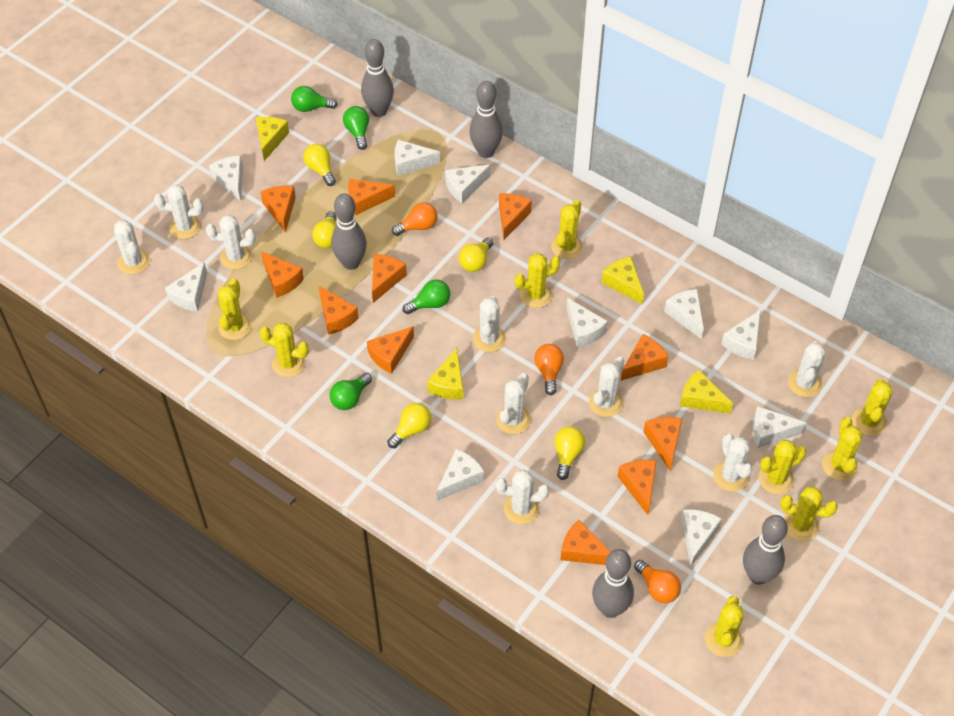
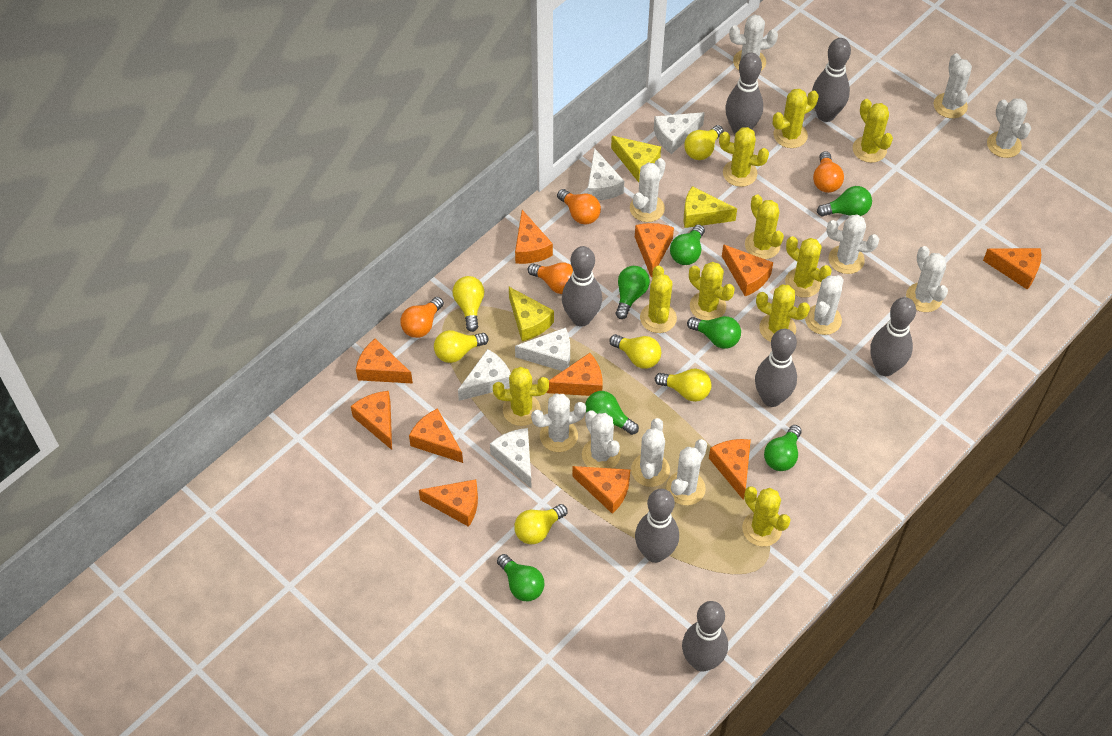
green light bulb: 4 -> 7
grey bowling pin: 5 -> 7
orange light bulb: 3 -> 4
white cactus: 9 -> 11
white cheese: 10 -> 5
yellow cactus: 9 -> 10
yellow cheese: 4 -> 3
yellow light bulb: 5 -> 6

